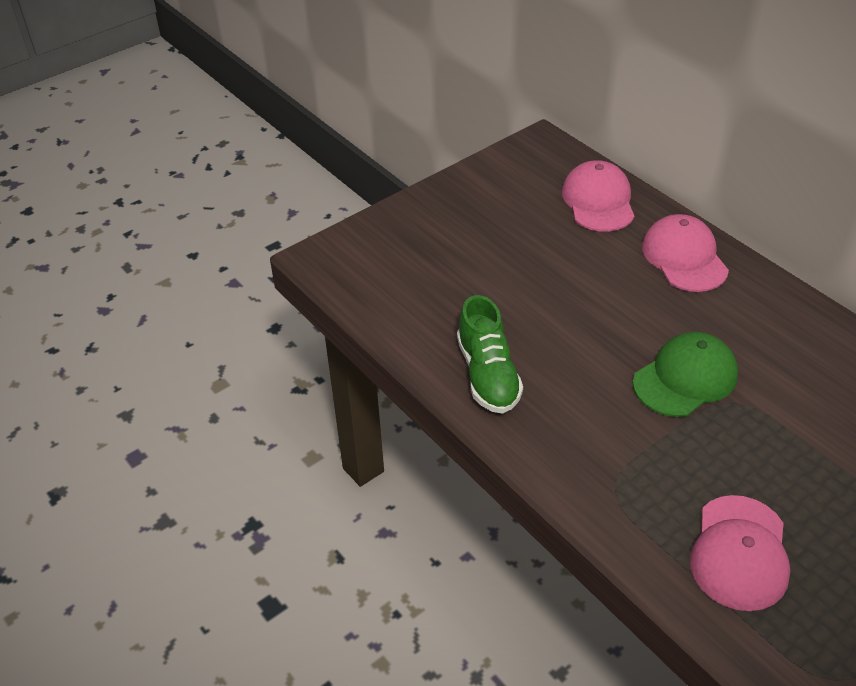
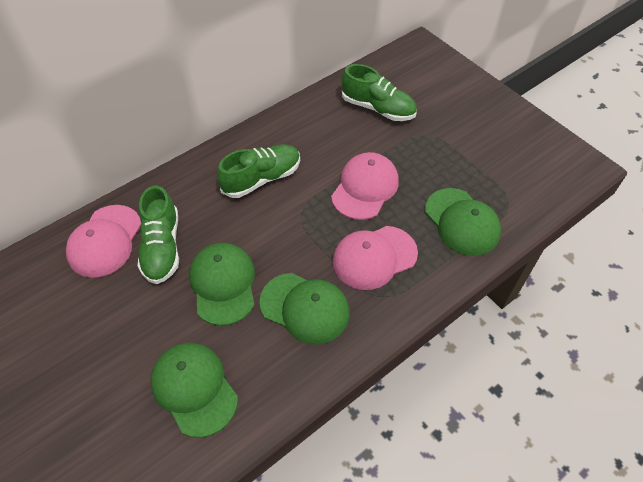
green cap: 1 -> 4
green shoe: 1 -> 3

